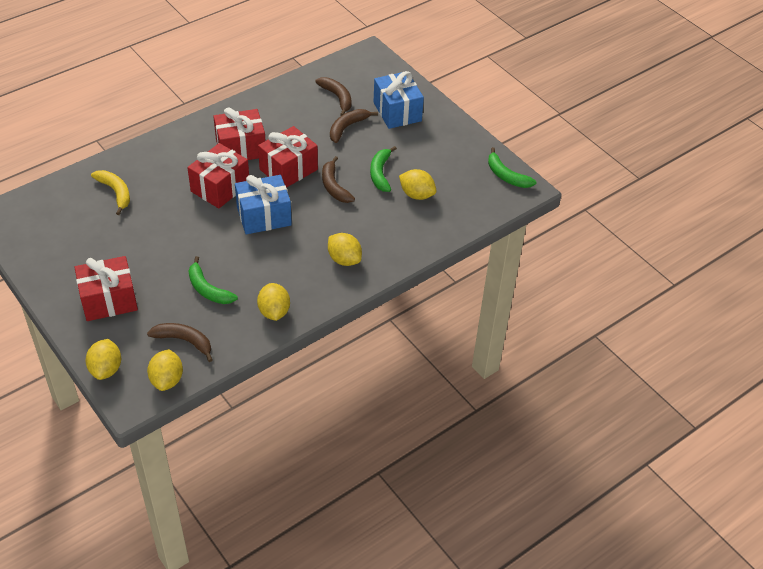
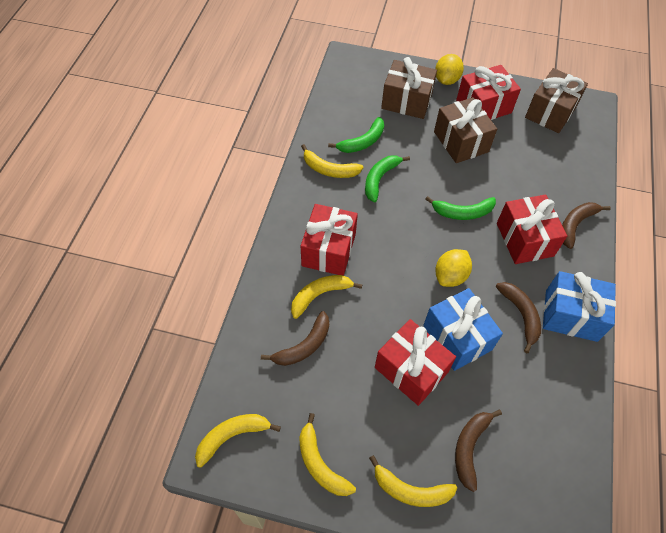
brown gift: 0 -> 3
yellow banana: 1 -> 5
yellow lemon: 5 -> 2

